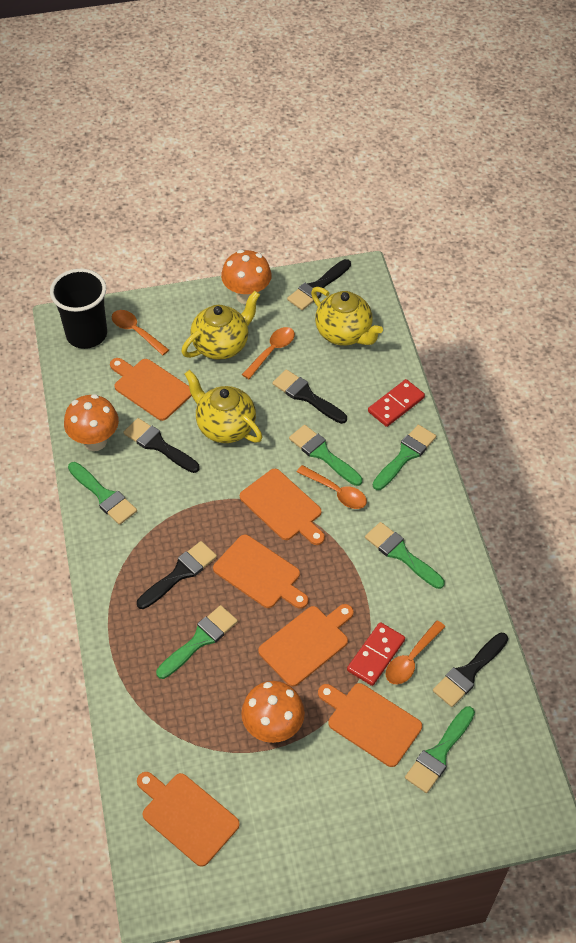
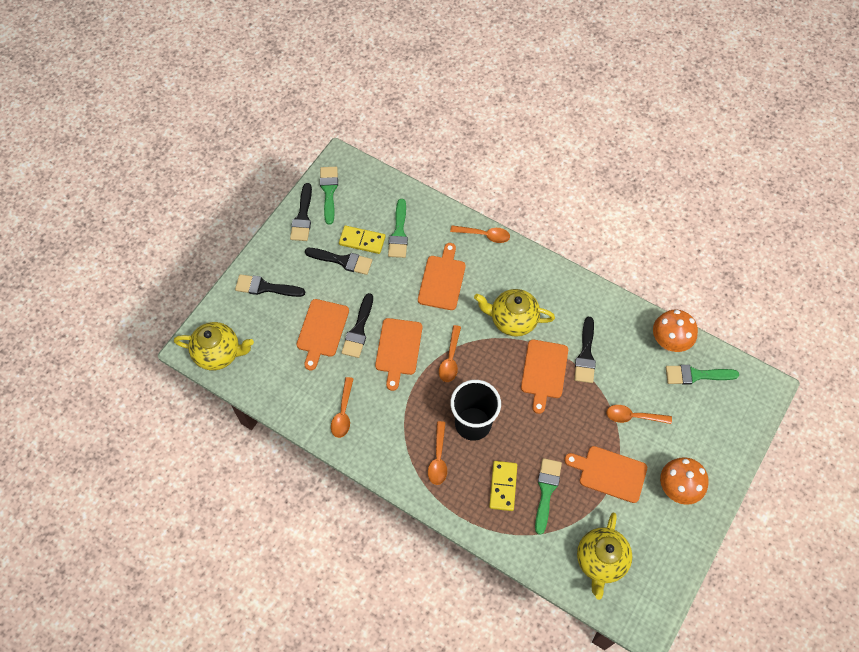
green brush: 6 -> 4
orange cutting board: 6 -> 5
orange mushroom: 3 -> 2
orange spoon: 4 -> 5
red domino: 2 -> 0
yellow domino: 0 -> 2

